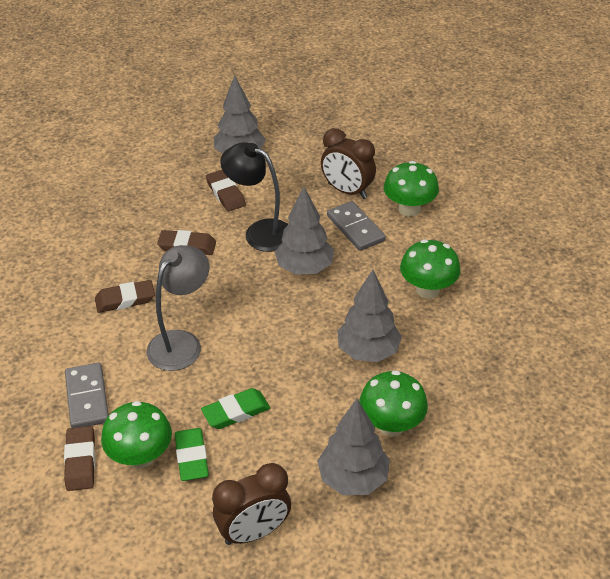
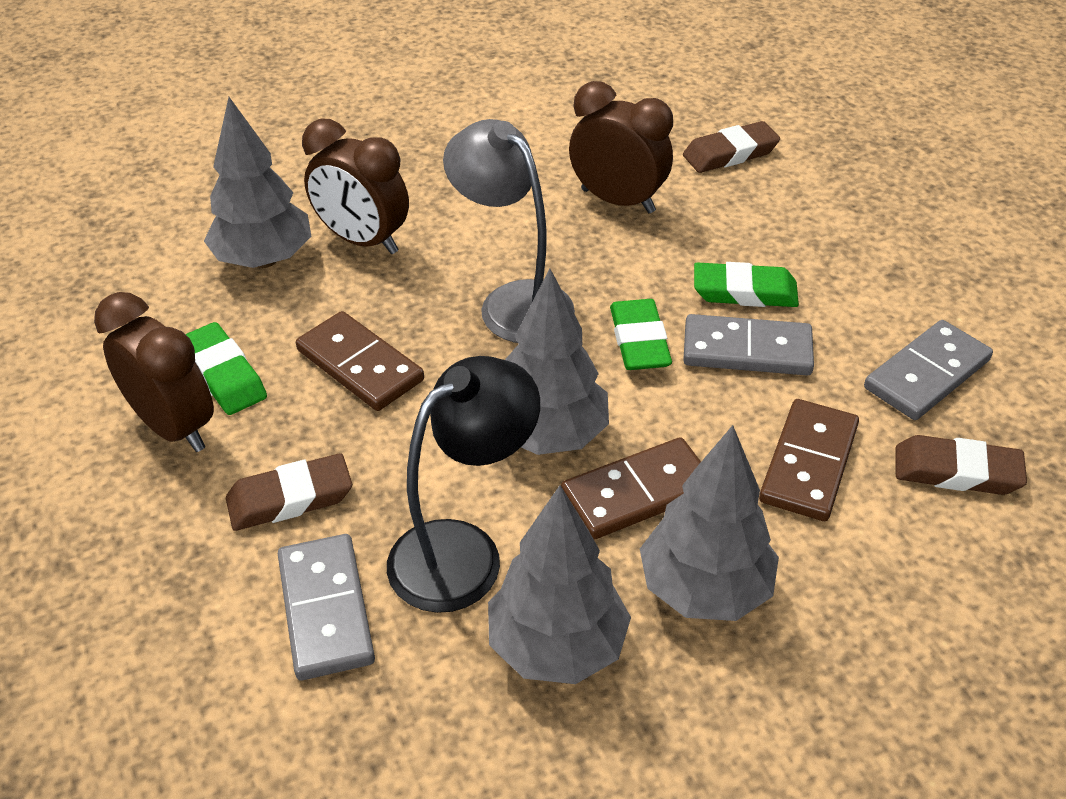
brown clock: 2 -> 3
brown domino: 0 -> 3
brown eraser: 4 -> 3
green eraser: 2 -> 3
green mushroom: 4 -> 0
grey domino: 2 -> 3

